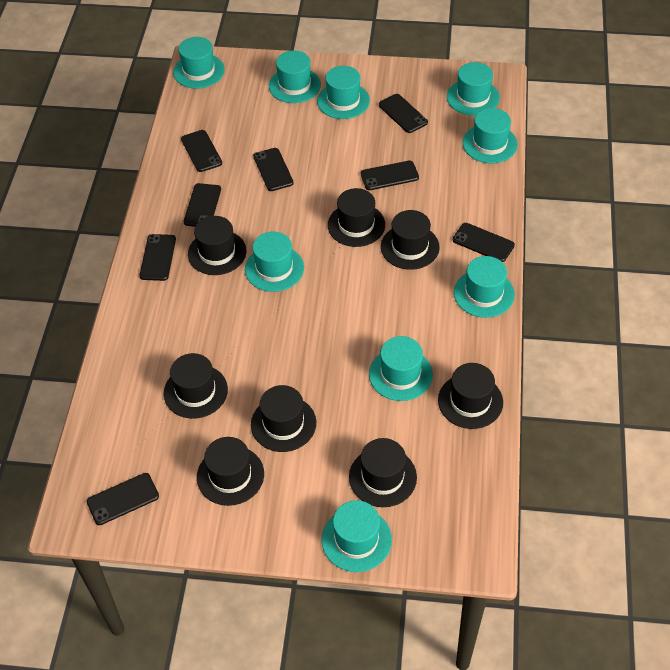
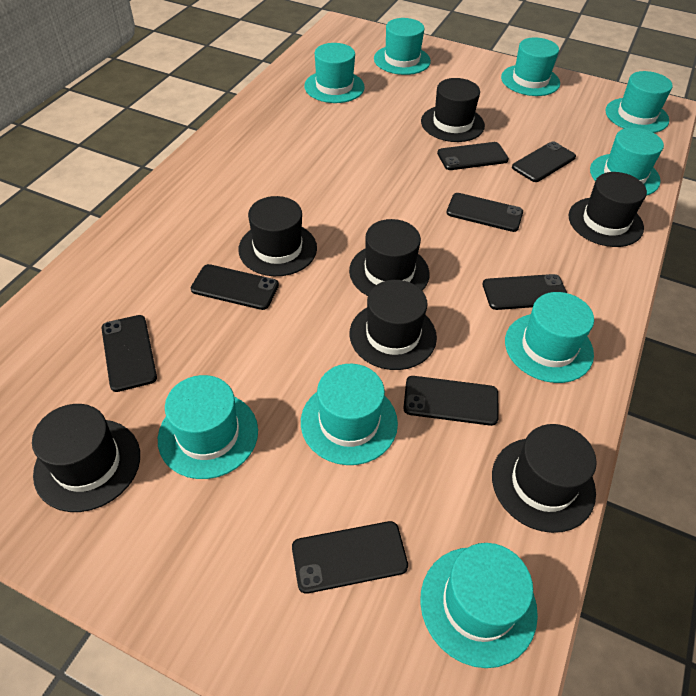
black hat: 8 -> 7

